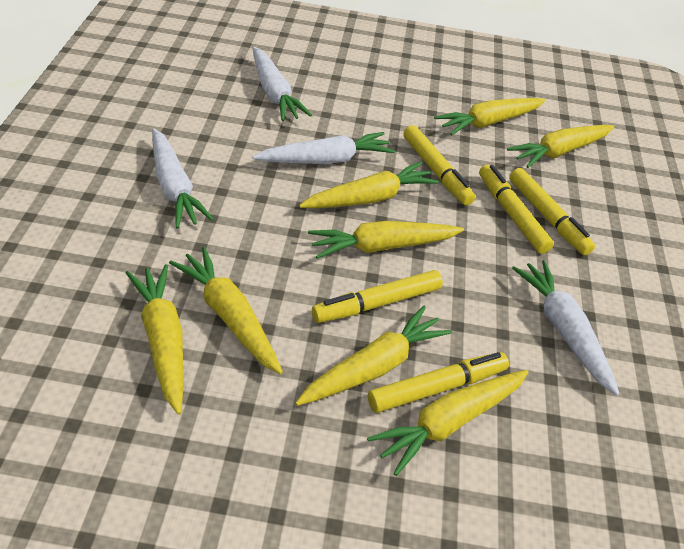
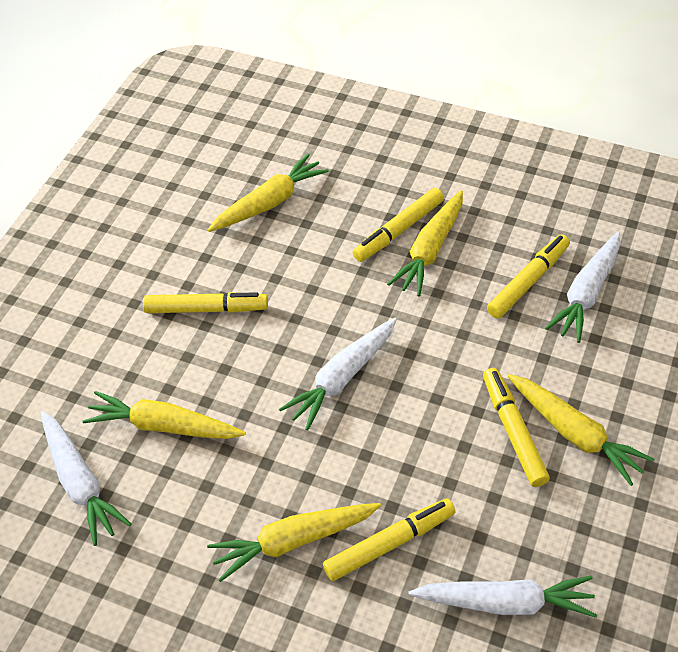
yellow carrot: 8 -> 5

